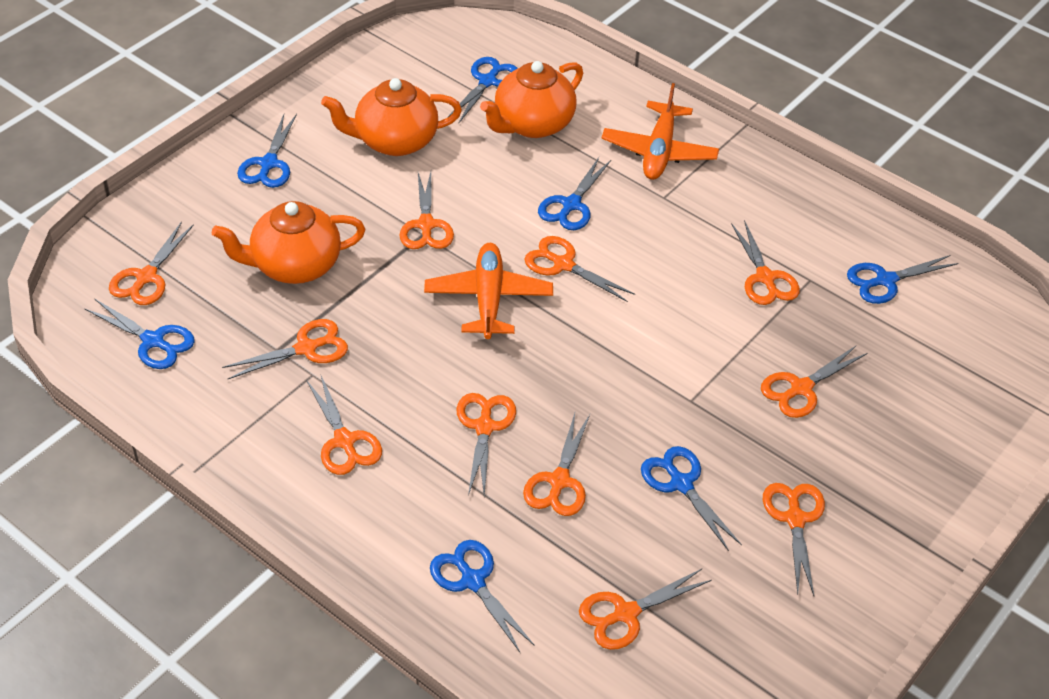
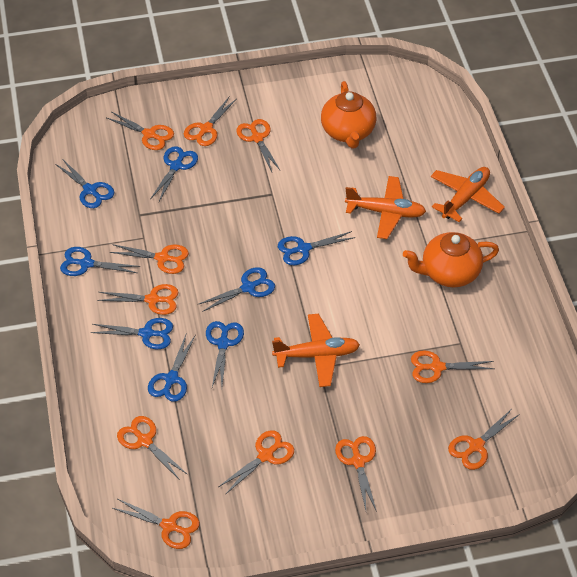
blue scissors: 7 -> 8
orange plane: 2 -> 3
orange teapot: 3 -> 2

